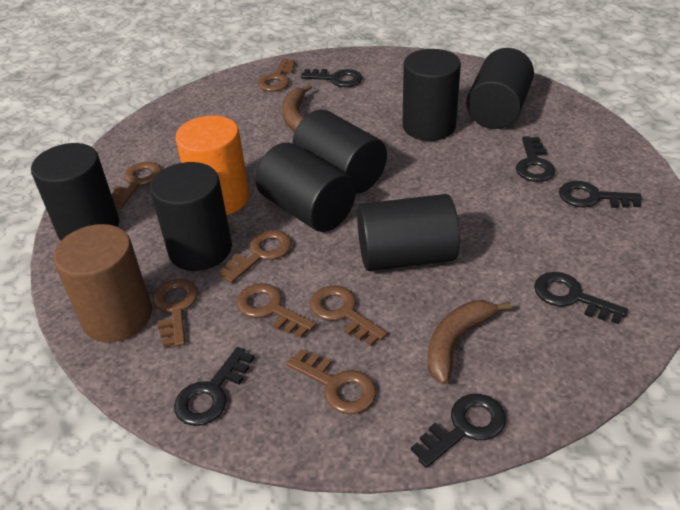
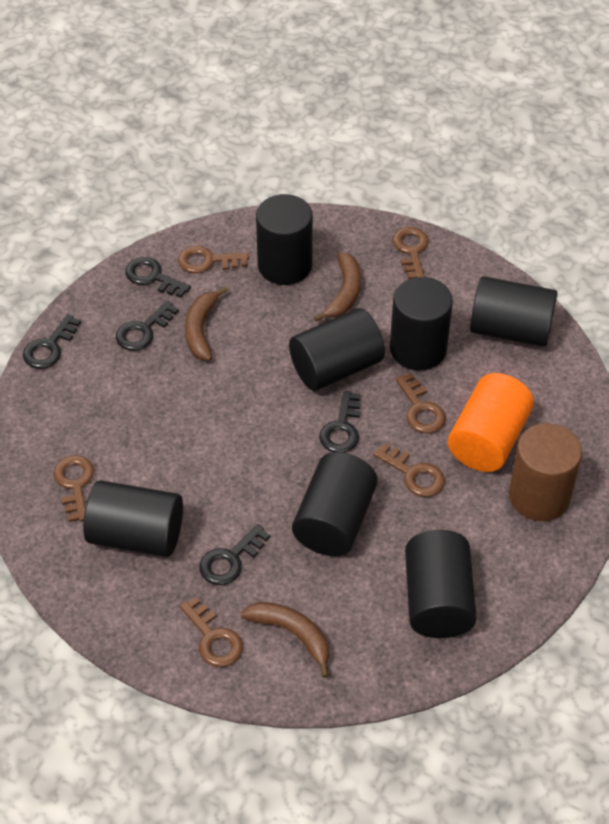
black key: 6 -> 5
brown banana: 2 -> 3
brown key: 7 -> 6

